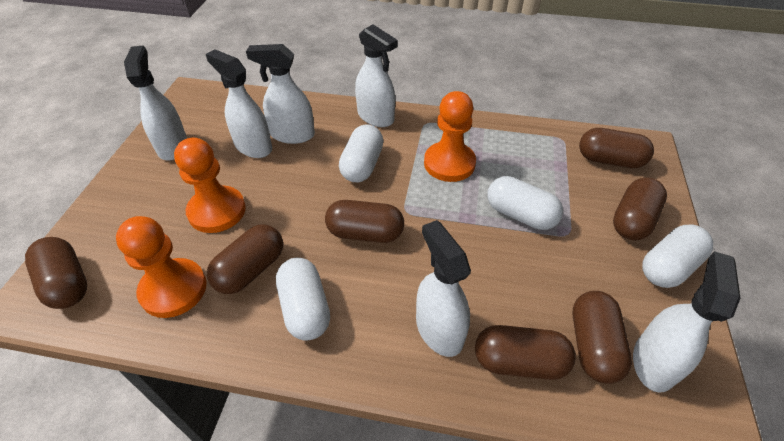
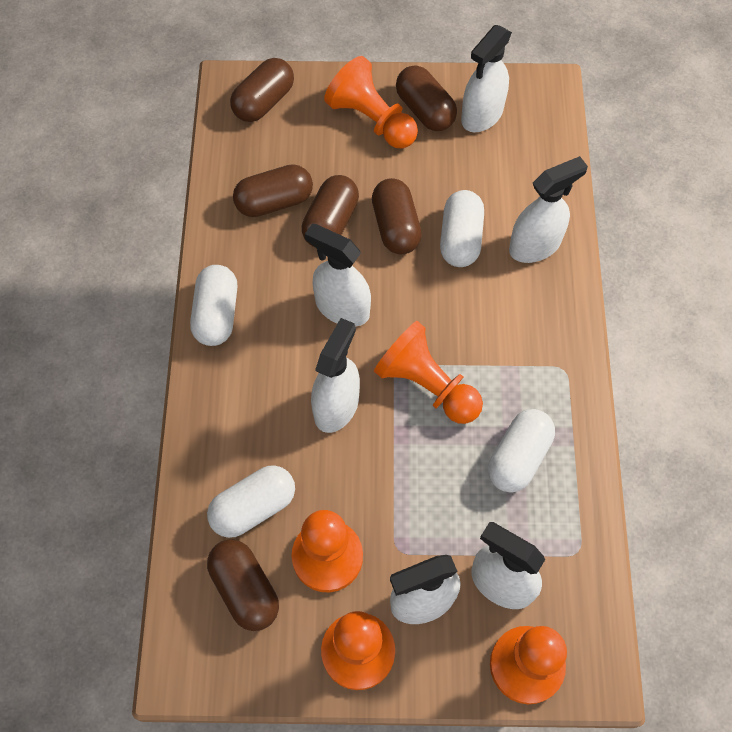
brown capsule: 7 -> 6
orange pawn: 3 -> 5

